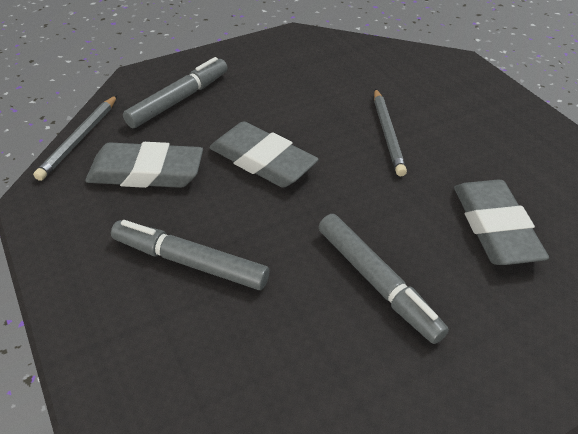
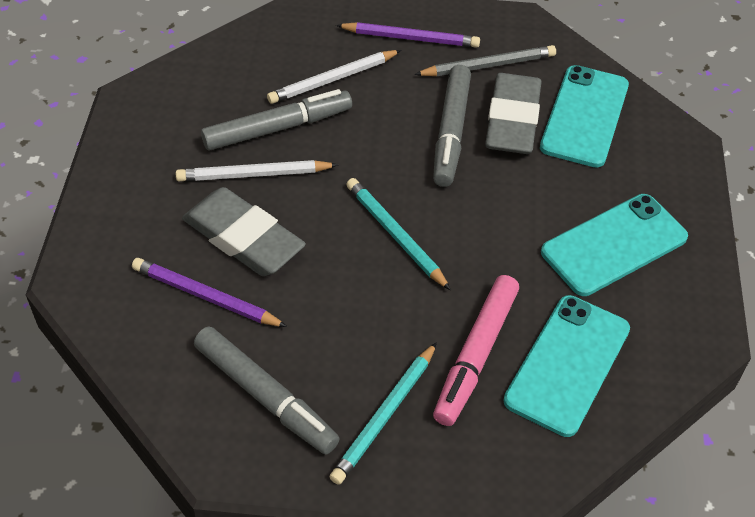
grey eraser: 3 -> 2
grey pencil: 2 -> 1
pink marker: 0 -> 1
purple pencil: 0 -> 2
turquoise pencil: 0 -> 2
turquoise phone: 0 -> 3
white pencil: 0 -> 2

